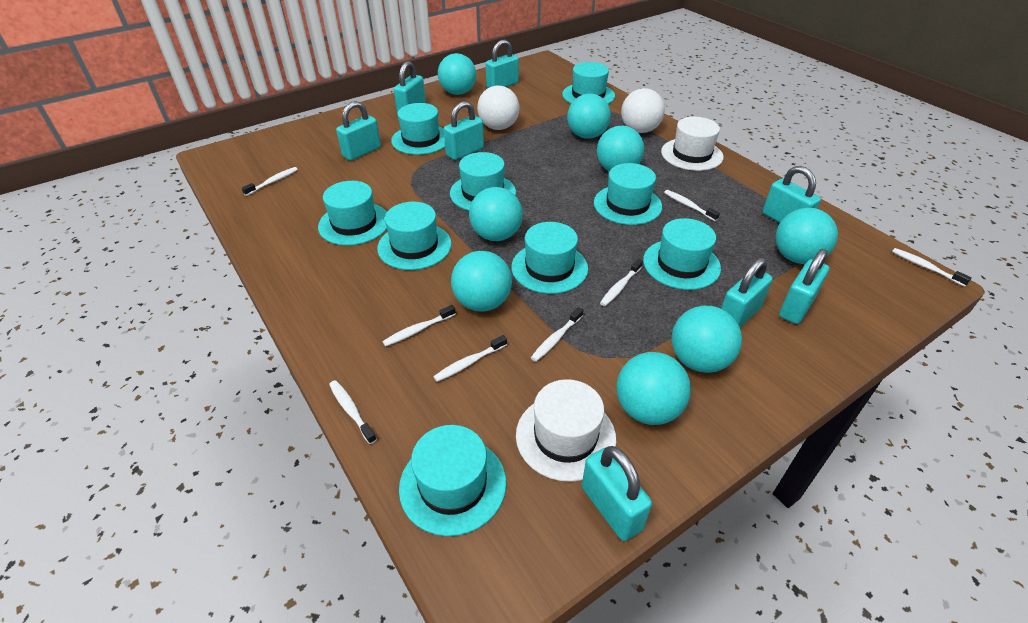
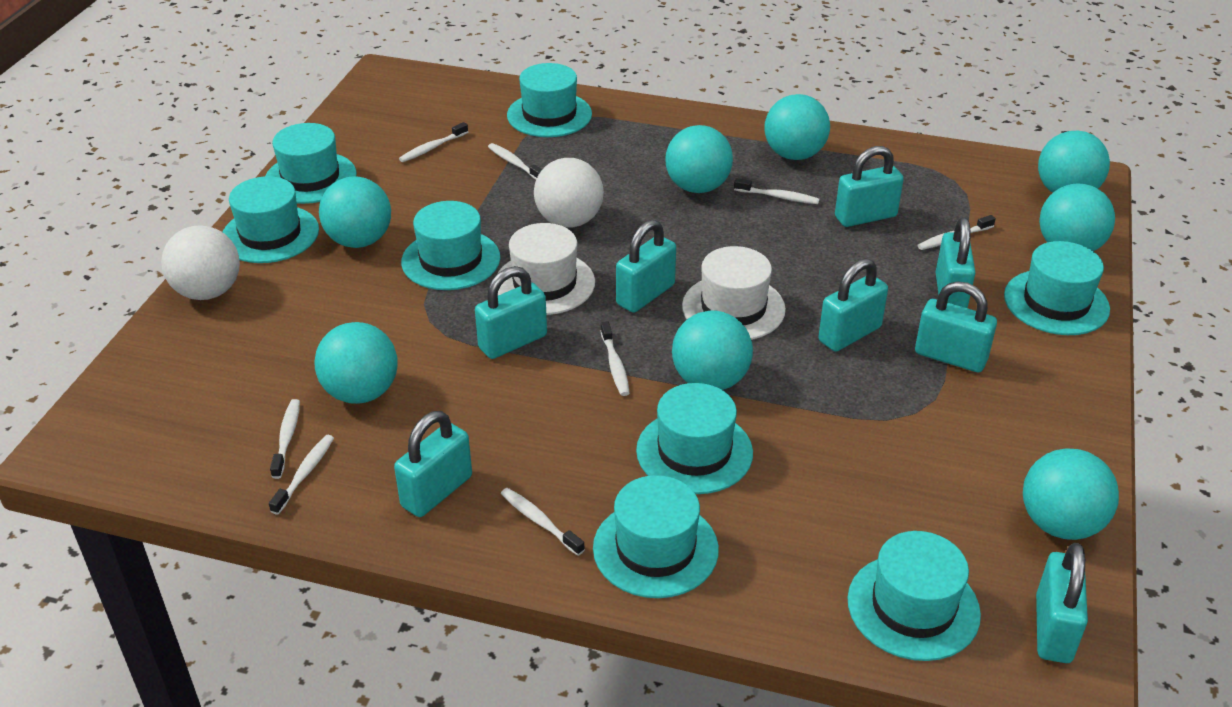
turquoise hat: 9 -> 8

